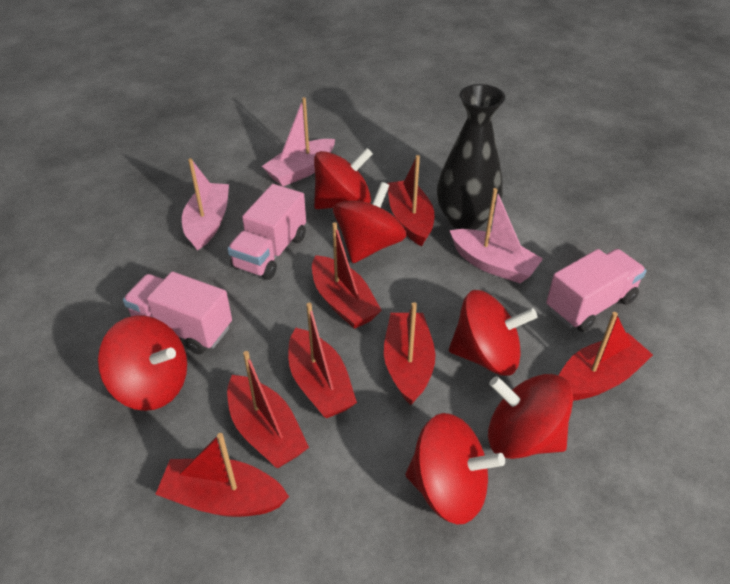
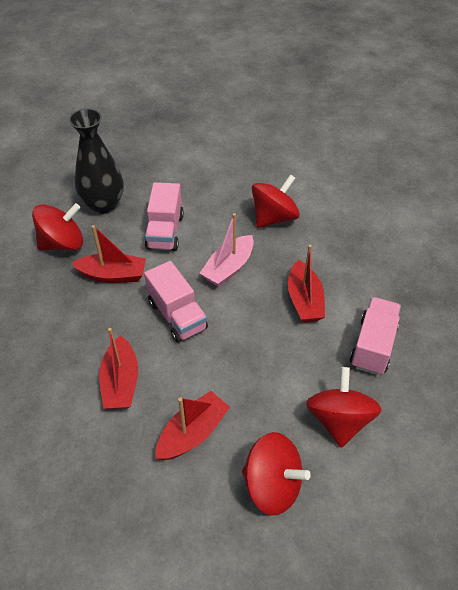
pink boat: 3 -> 1
red boat: 7 -> 4
red spinning top: 6 -> 4

